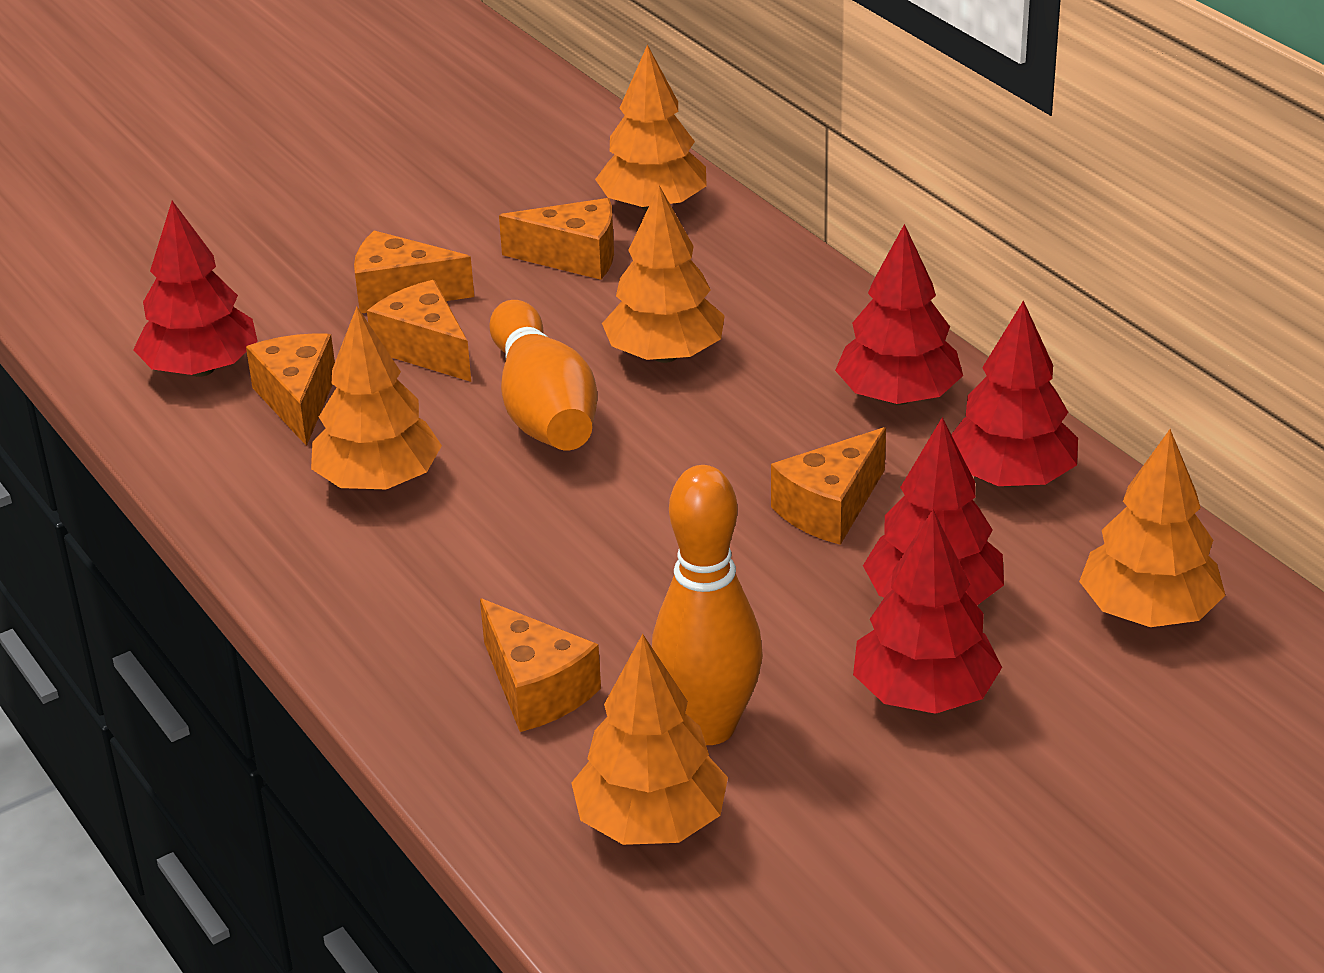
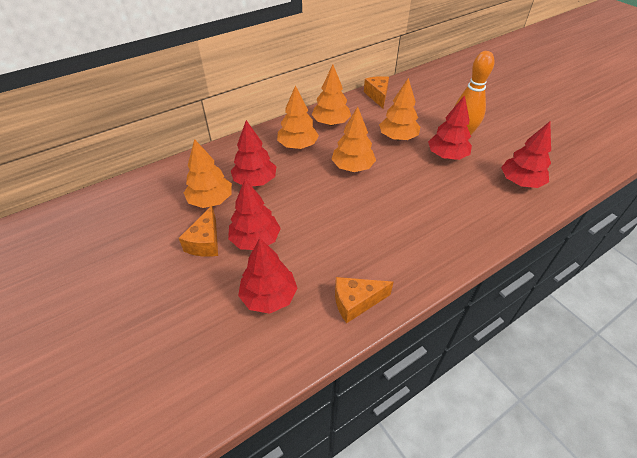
orange bowling pin: 2 -> 1
orange cheese: 6 -> 3

